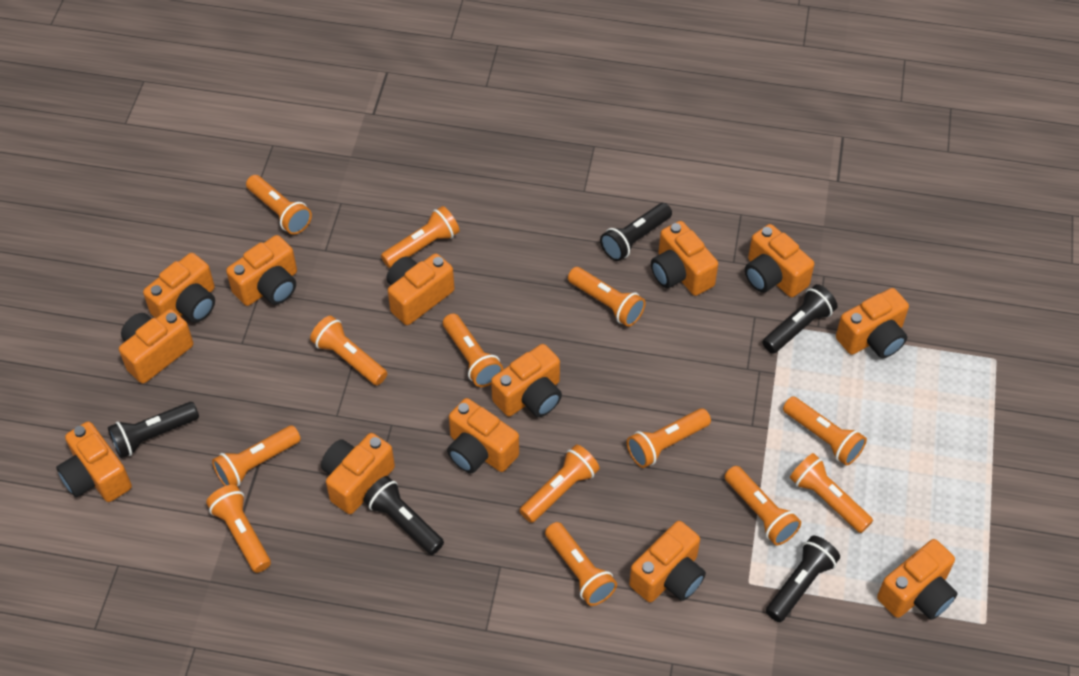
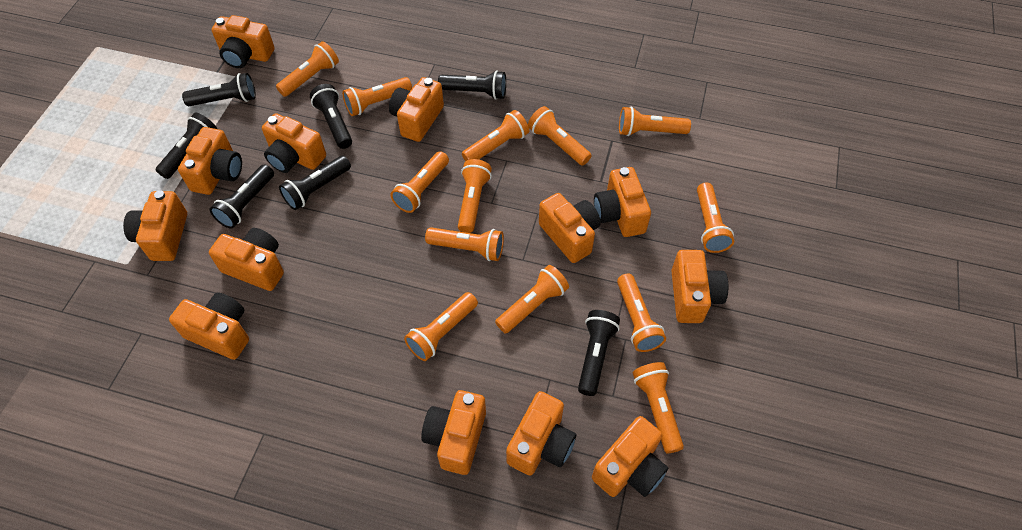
black flashlight: 5 -> 7

